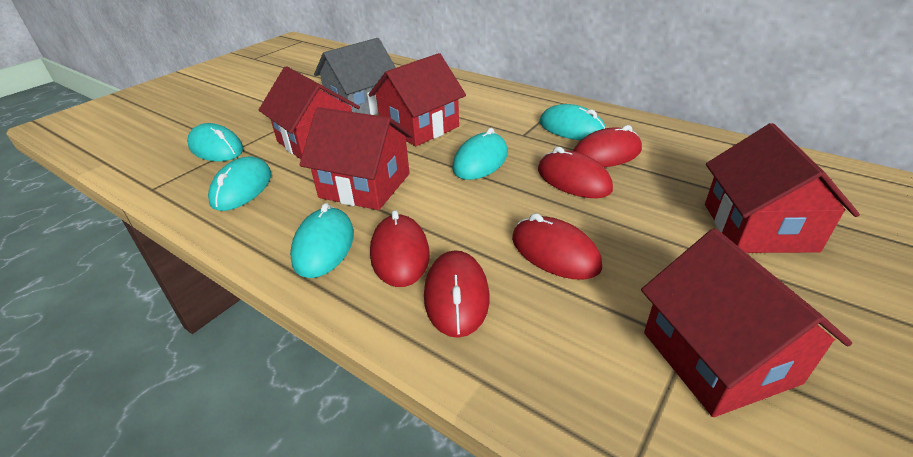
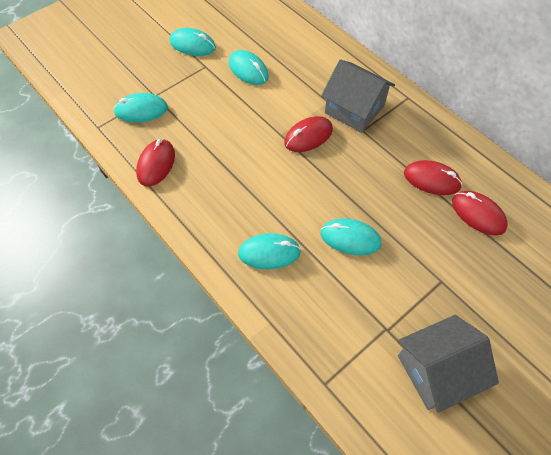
grey house: 1 -> 2
red house: 5 -> 0
red mouse: 5 -> 4

